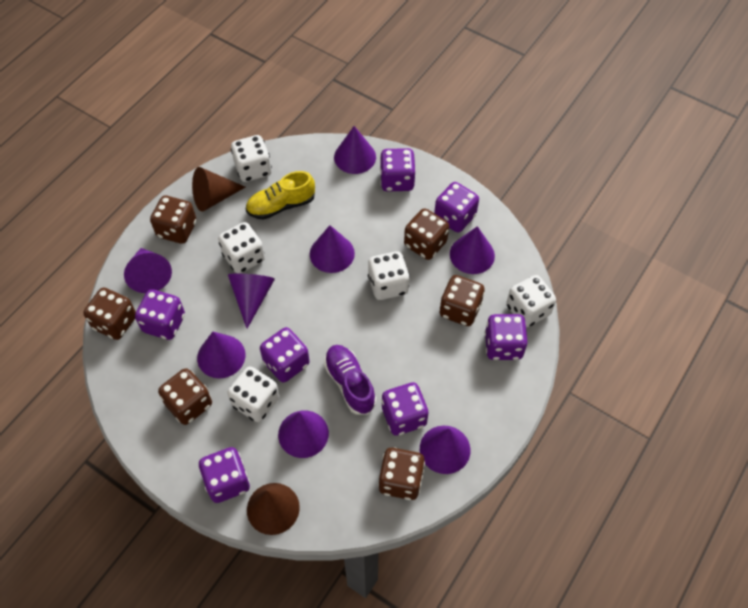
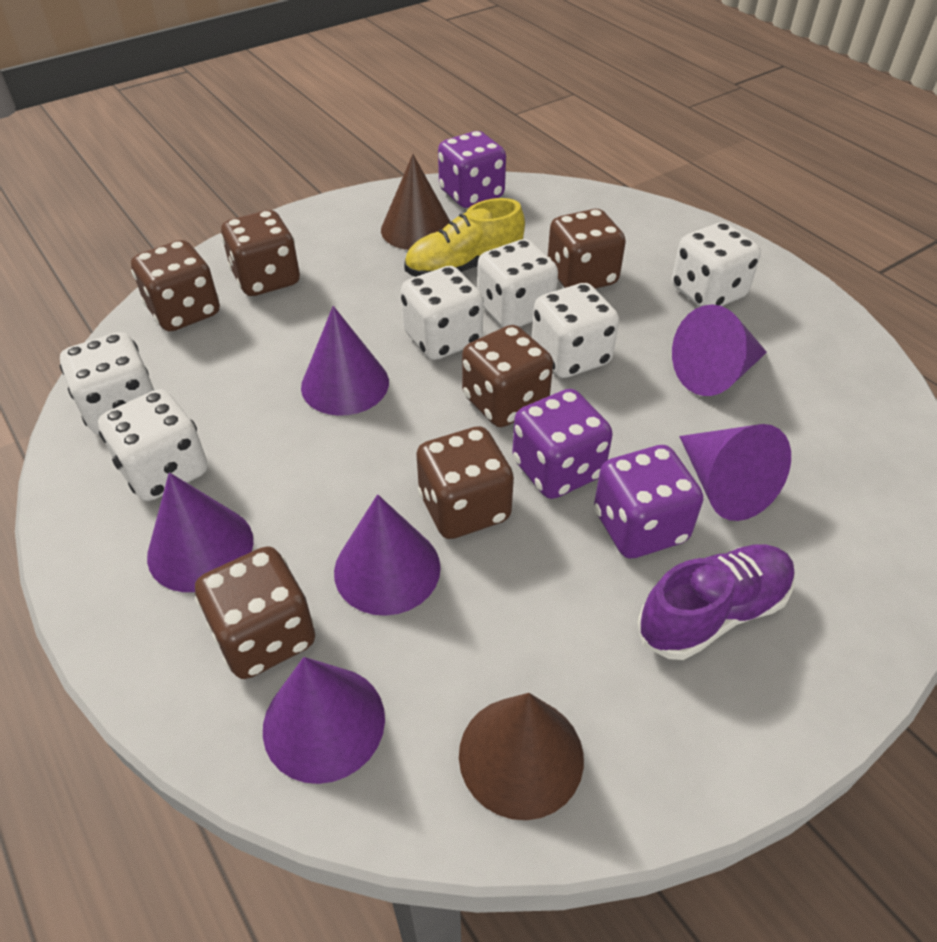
purple cone: 8 -> 6
purple dice: 7 -> 3
white dice: 5 -> 6

